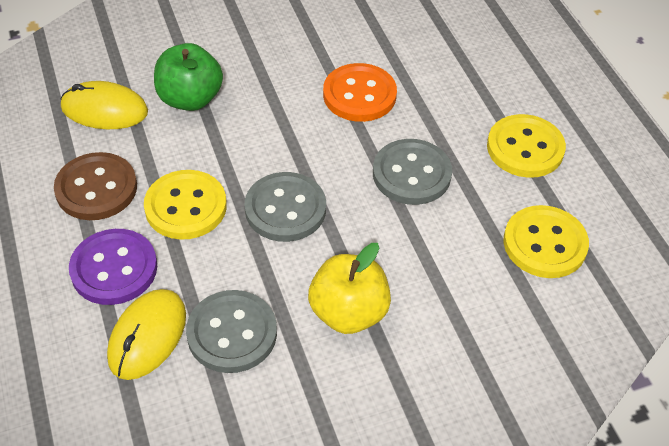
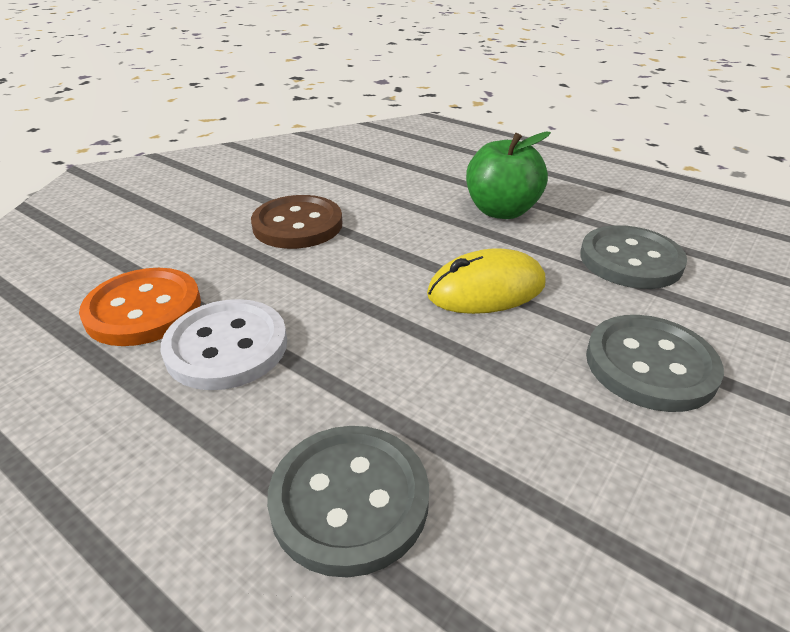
purple button: 1 -> 0
white button: 0 -> 1
yellow apple: 1 -> 0
yellow button: 3 -> 0
yellow mouse: 2 -> 1

